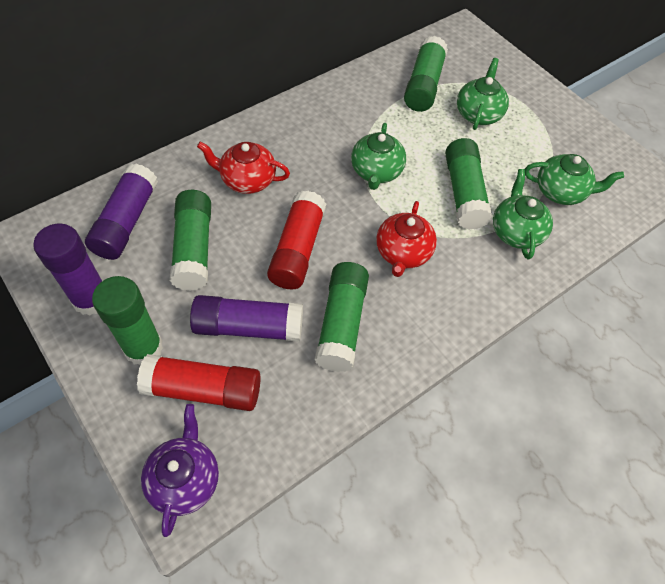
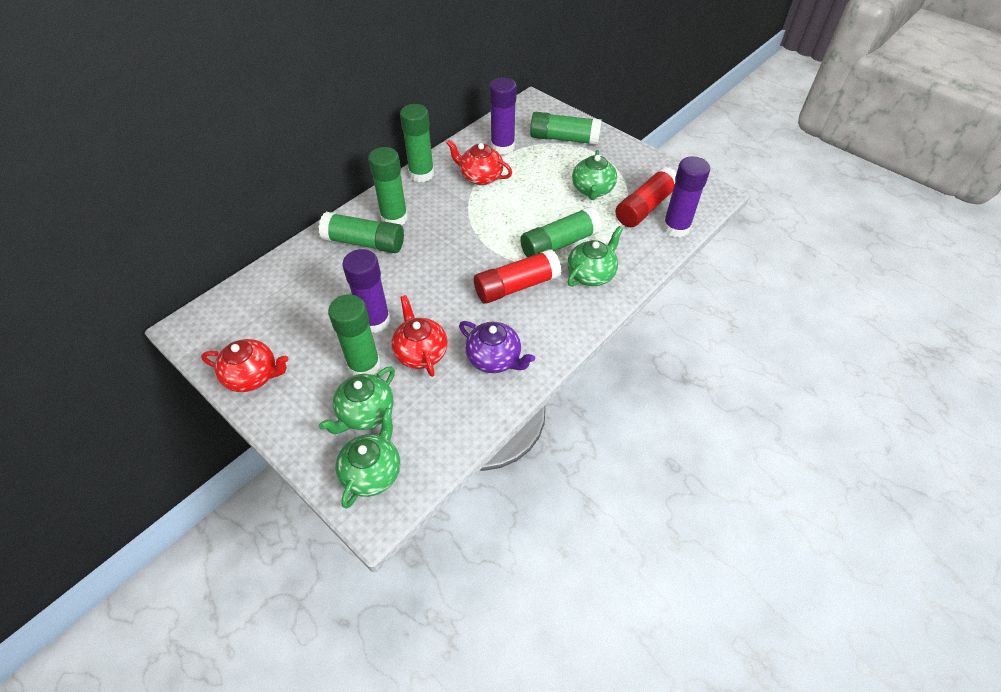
green glue stick: 5 -> 6
red teapot: 2 -> 3

